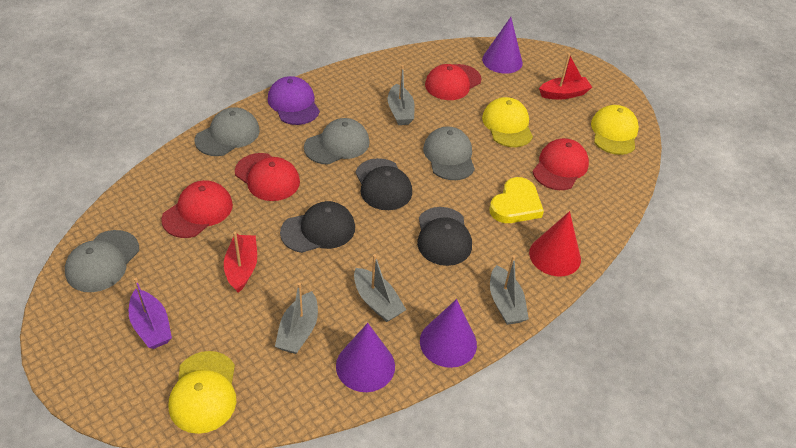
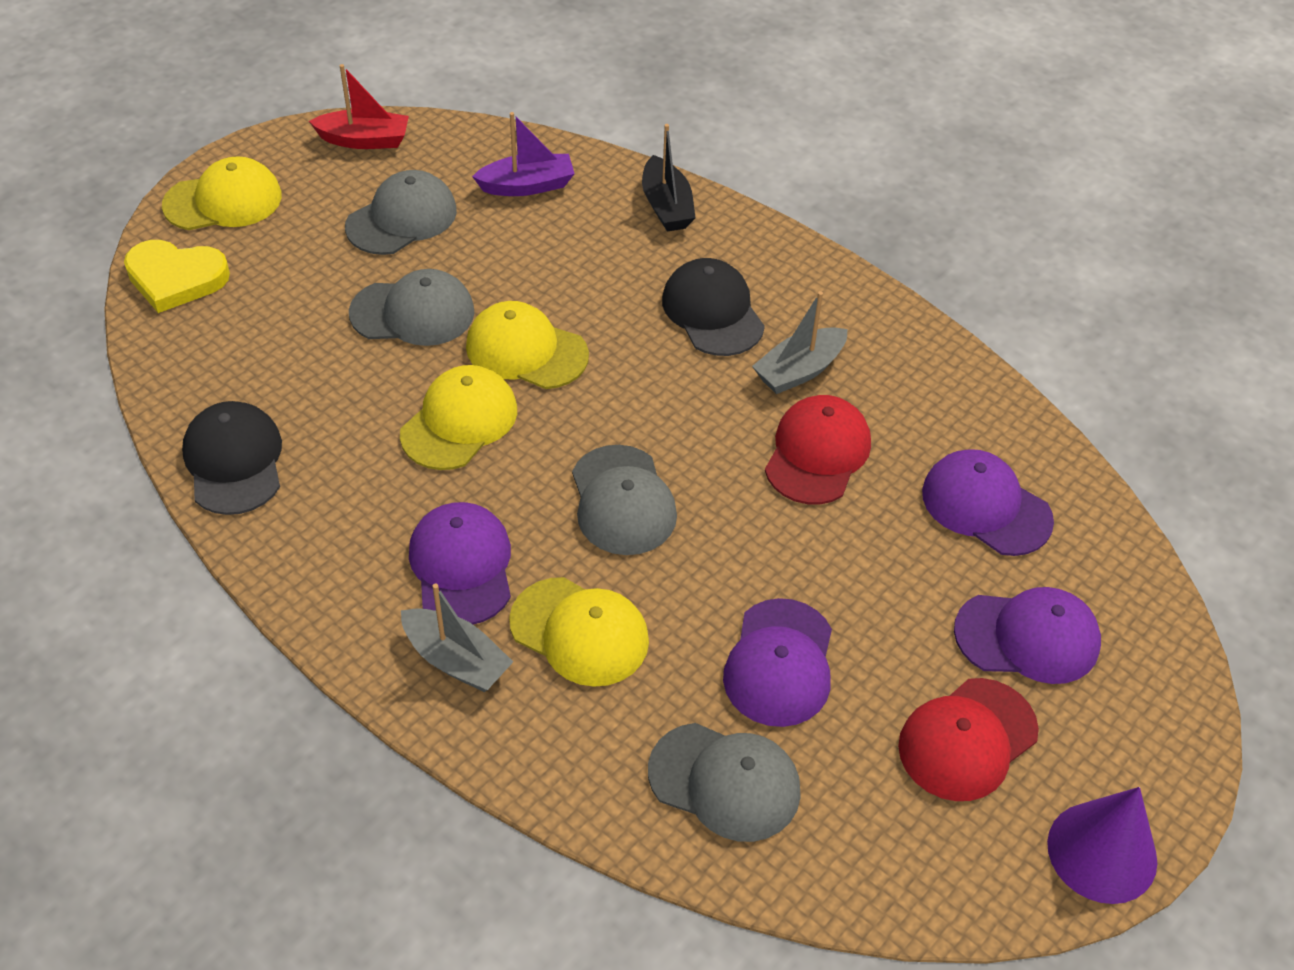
black boat: 0 -> 1
black cap: 3 -> 2
grey boat: 4 -> 2
purple cap: 1 -> 4
purple cone: 3 -> 1
red boat: 2 -> 1
red cap: 4 -> 2
red cone: 1 -> 0
yellow cap: 3 -> 4

